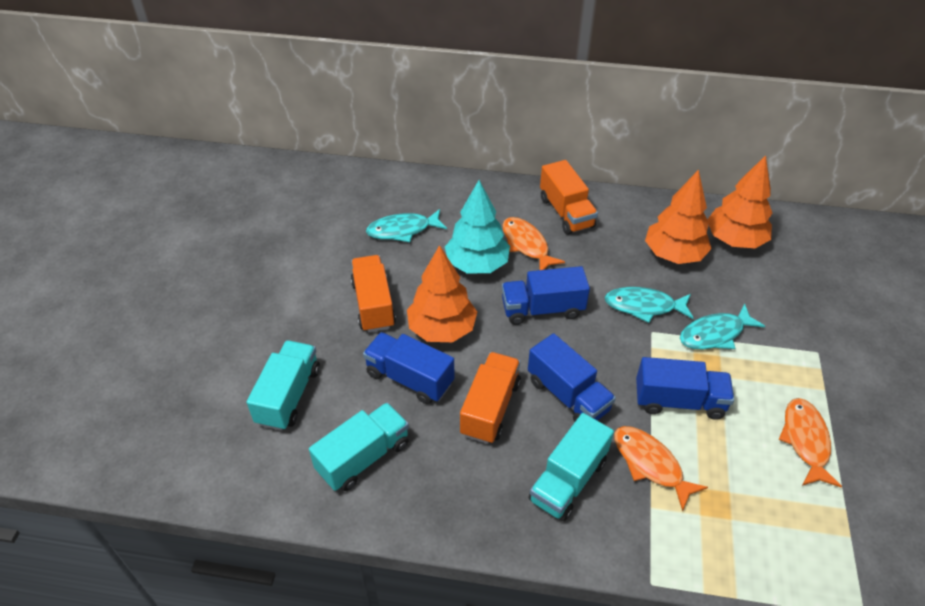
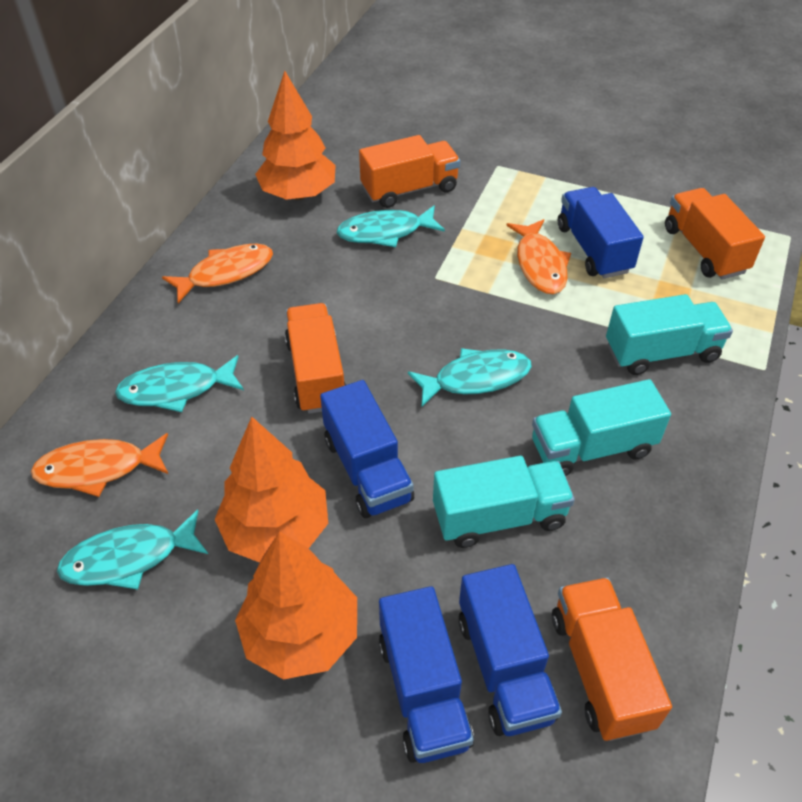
orange truck: 3 -> 4
turquoise fish: 3 -> 4
turquoise tree: 1 -> 0

